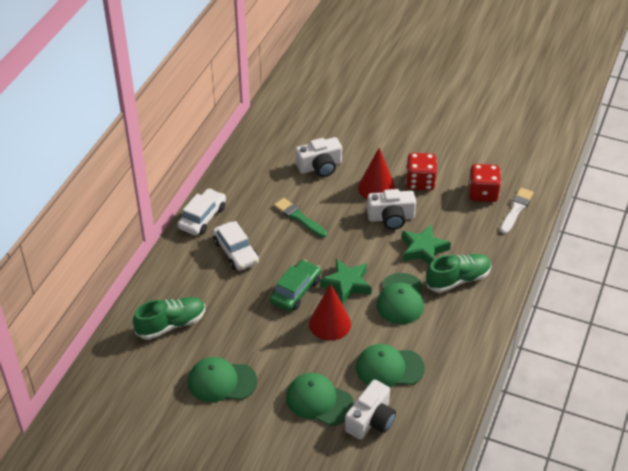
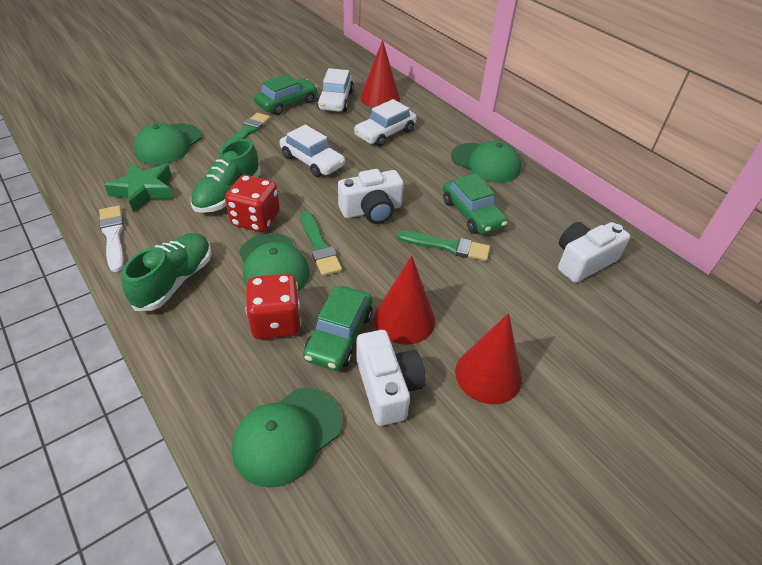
green brush: 1 -> 3
green car: 1 -> 3
green star: 2 -> 1
red cone: 2 -> 3
white car: 2 -> 3

